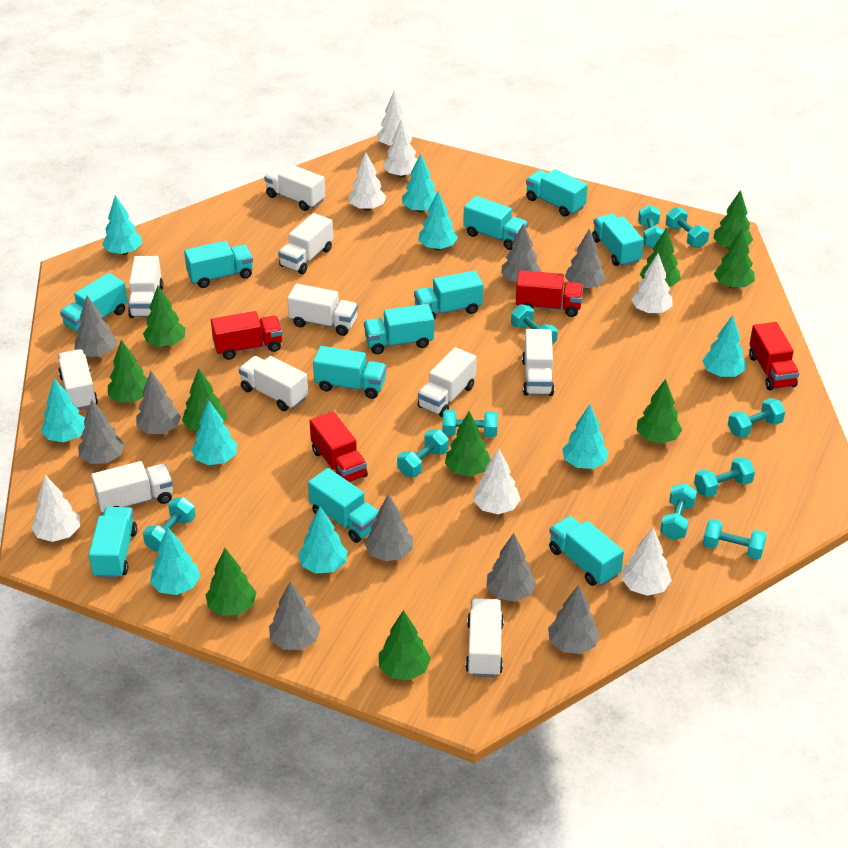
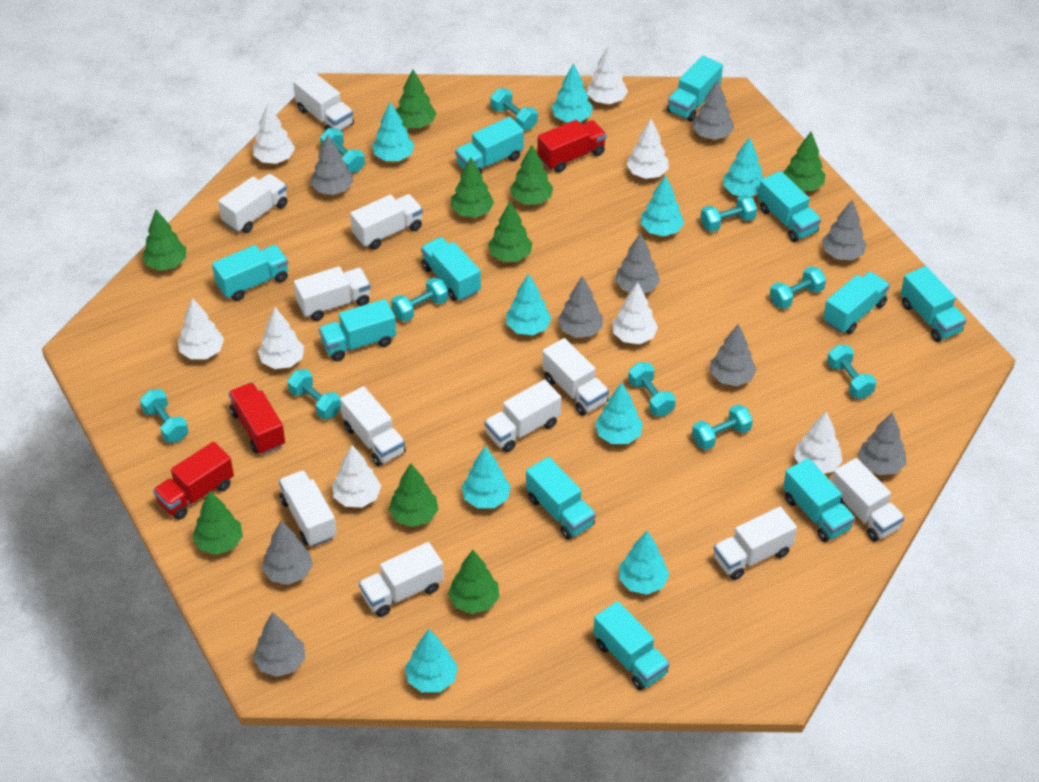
green tree: 10 -> 9
red truck: 4 -> 3
white tree: 7 -> 8
white truck: 10 -> 11

